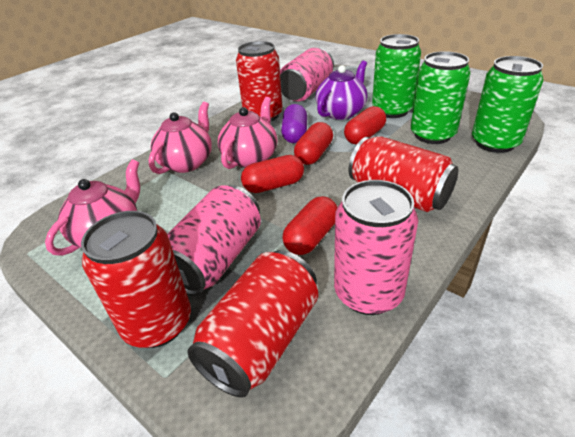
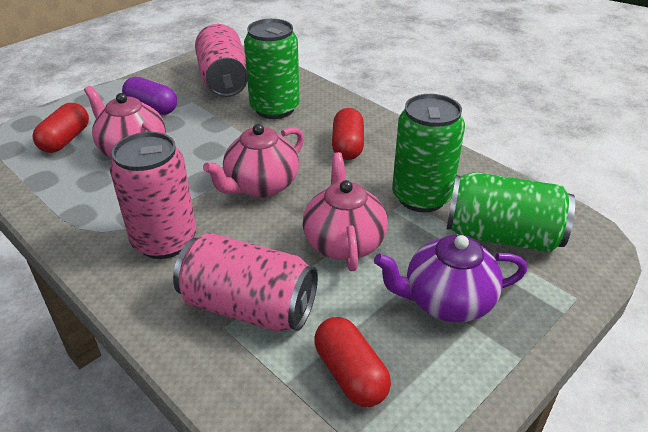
red can: 4 -> 0
red capsule: 4 -> 3

